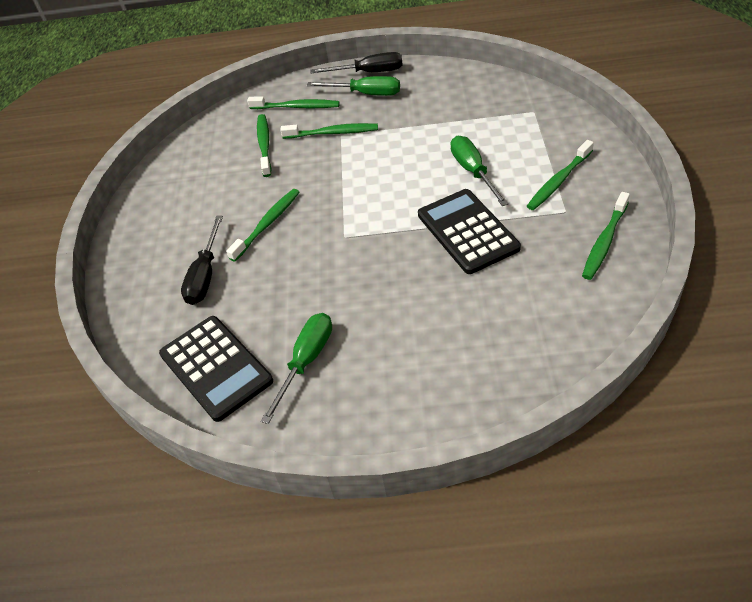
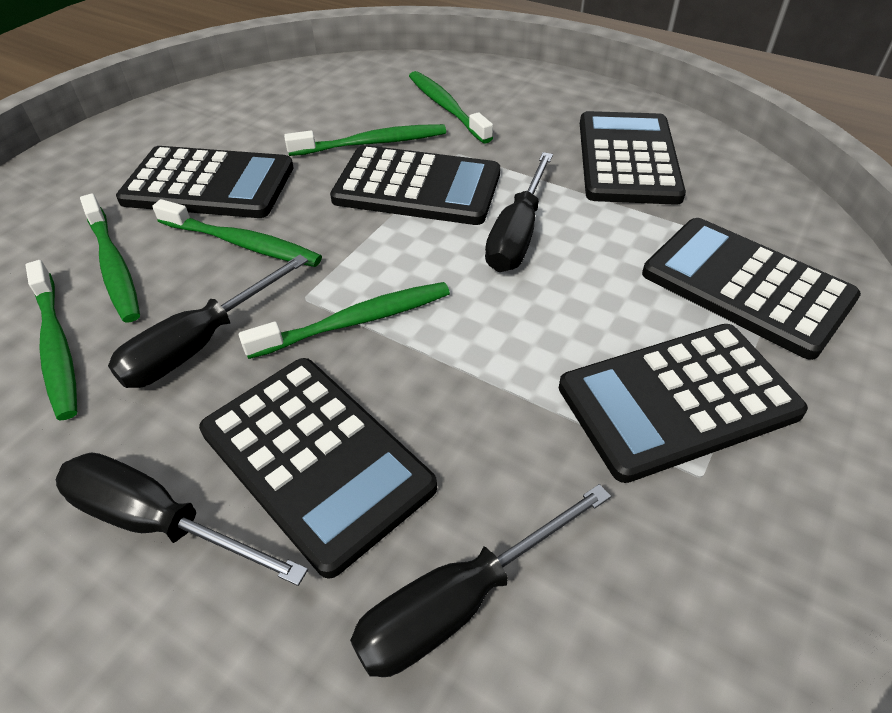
black calculator: 2 -> 6
black screwdriver: 2 -> 4
green screwdriver: 3 -> 0

